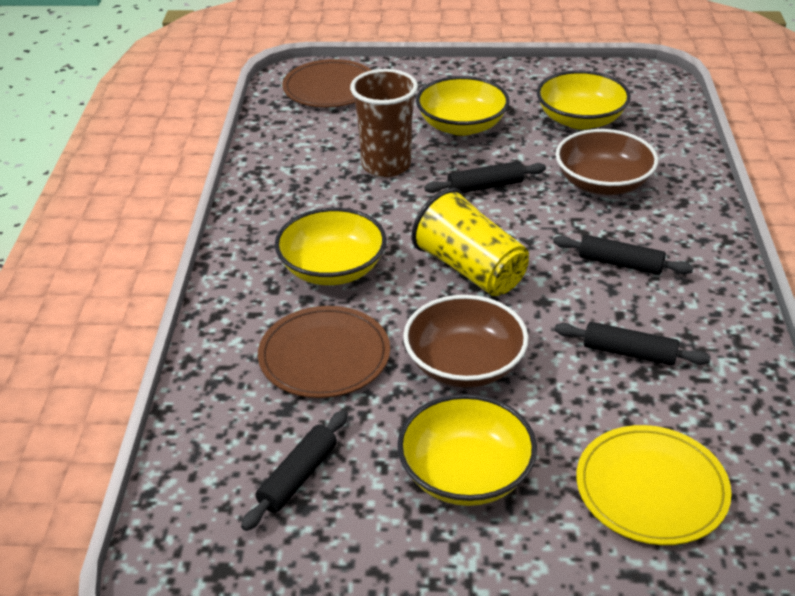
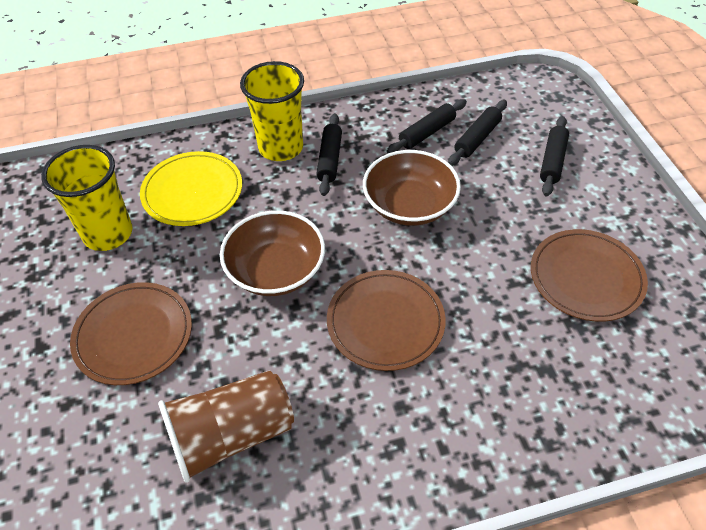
brown plate: 2 -> 3
yellow bowl: 4 -> 0
yellow cup: 1 -> 2

